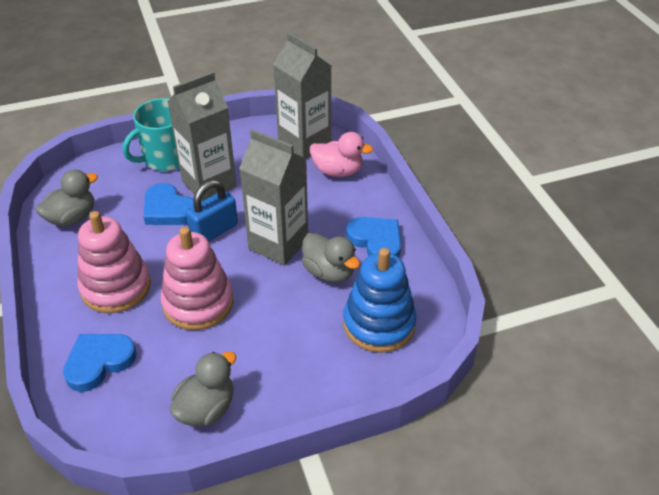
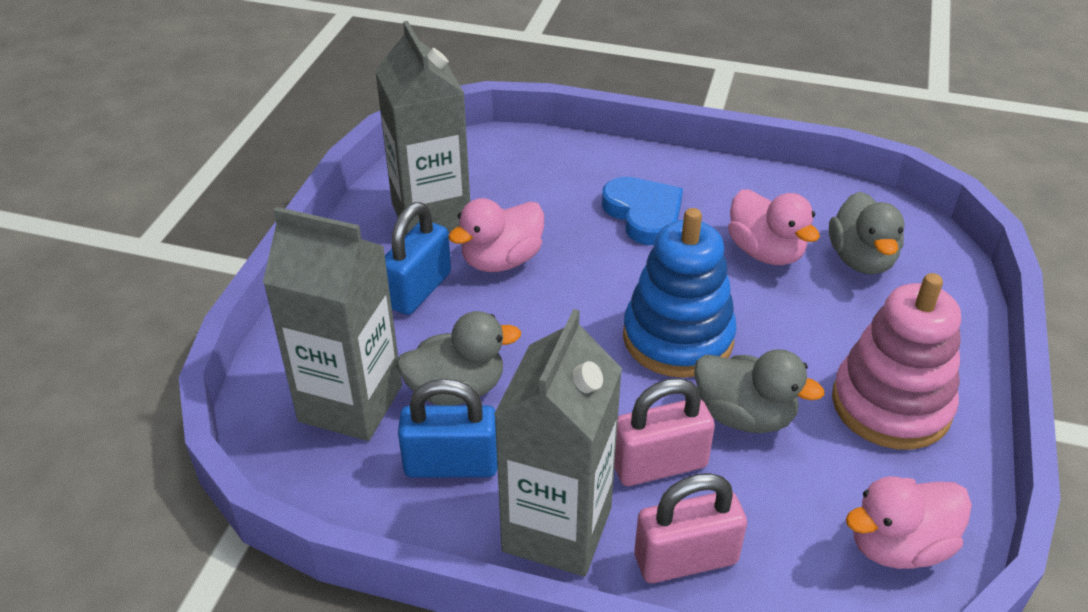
blue heart: 3 -> 1
blue padlock: 1 -> 2
pink duck: 1 -> 3
pink padlock: 0 -> 2
pink stacking toy: 2 -> 1
turquoise mug: 1 -> 0

